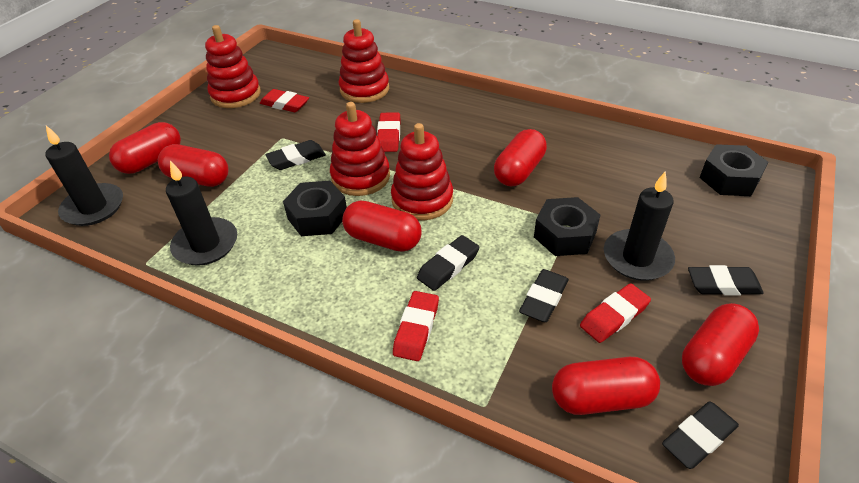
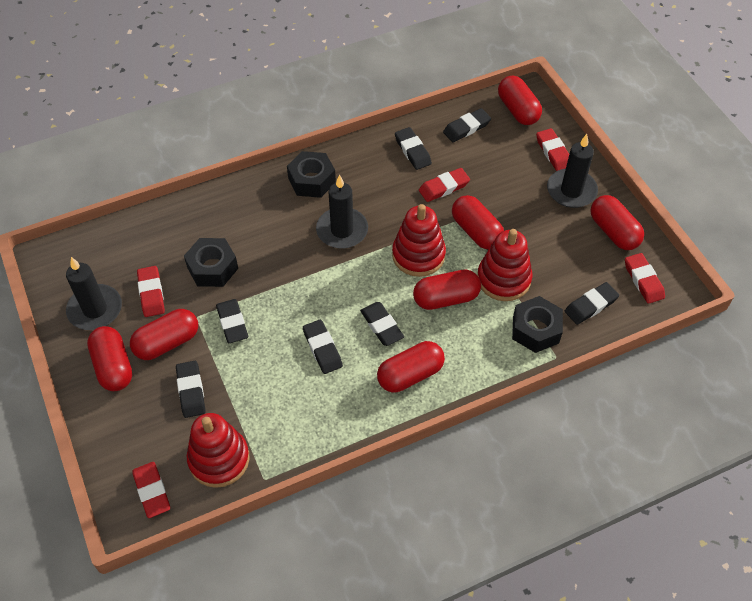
black eraser: 5 -> 7
red capsule: 6 -> 7
red eraser: 4 -> 5
red stacking toy: 4 -> 3

